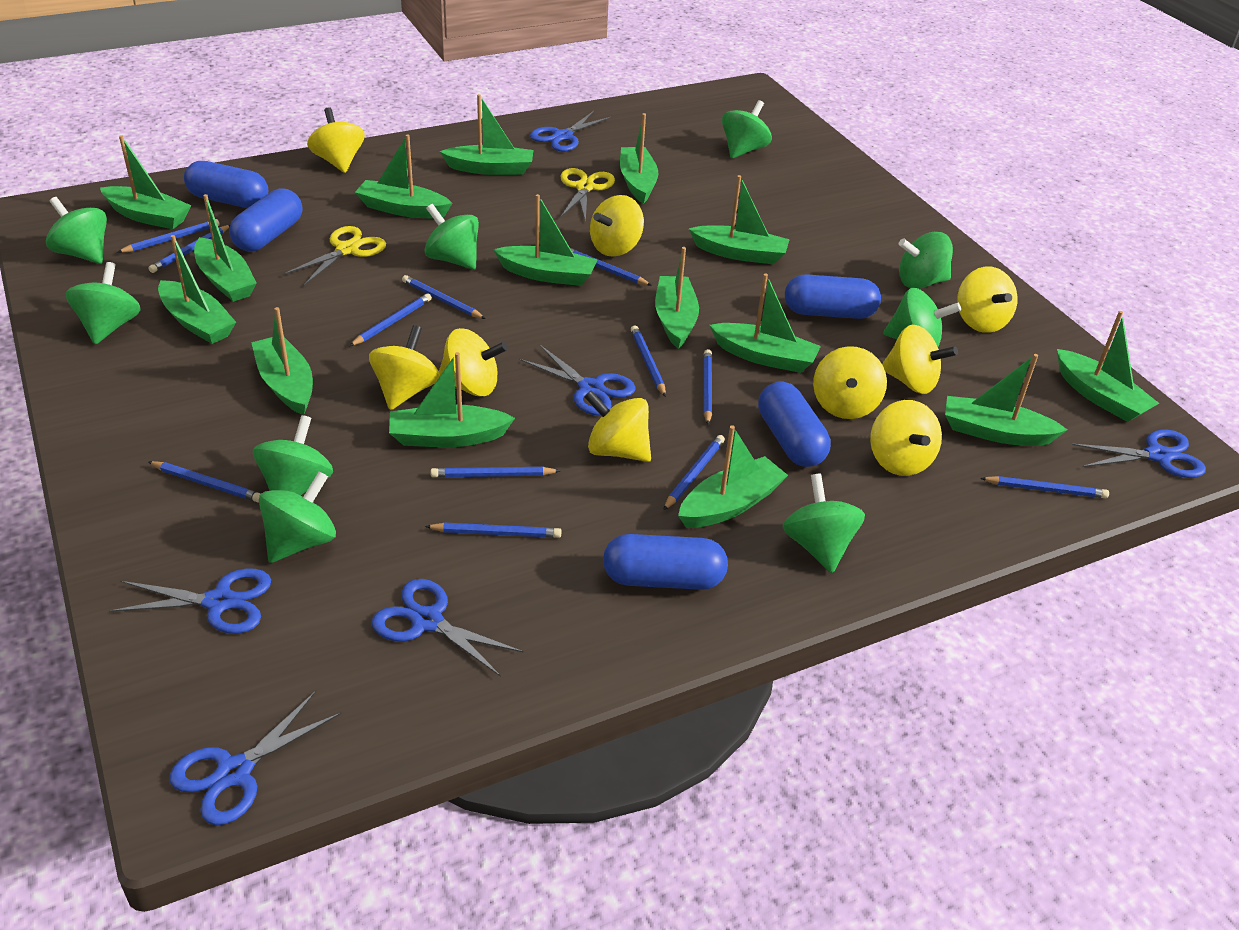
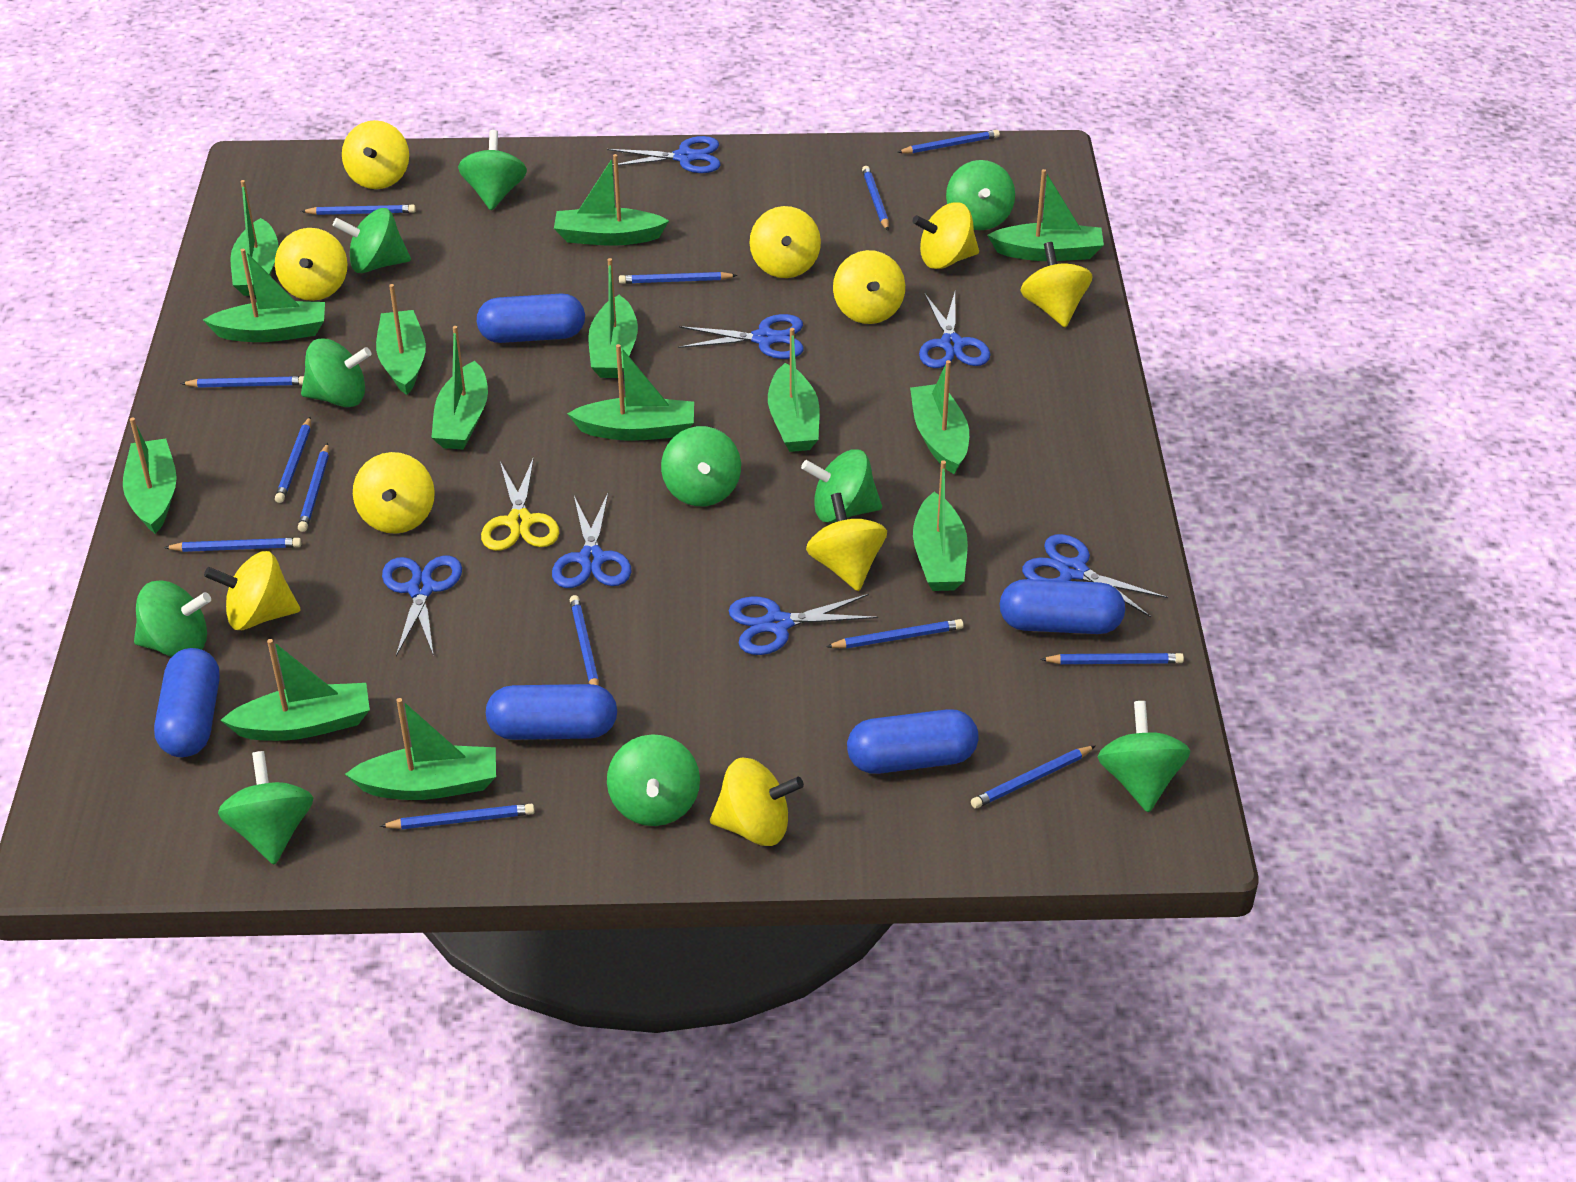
blue pencil: 12 -> 13
blue scissors: 6 -> 7
green boat: 15 -> 14
green spinning top: 9 -> 10
yellow scissors: 2 -> 1
yellow spinning top: 9 -> 10

